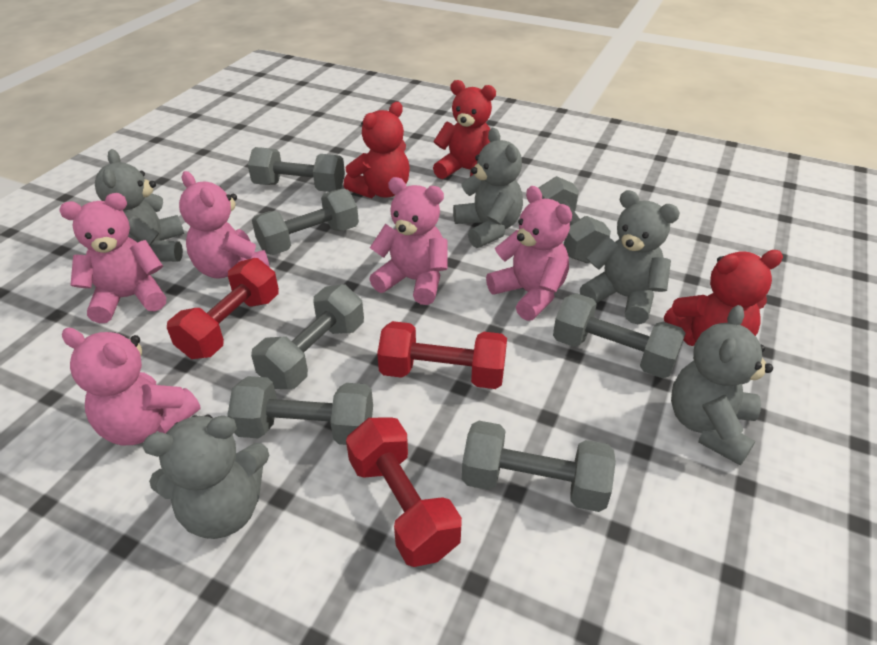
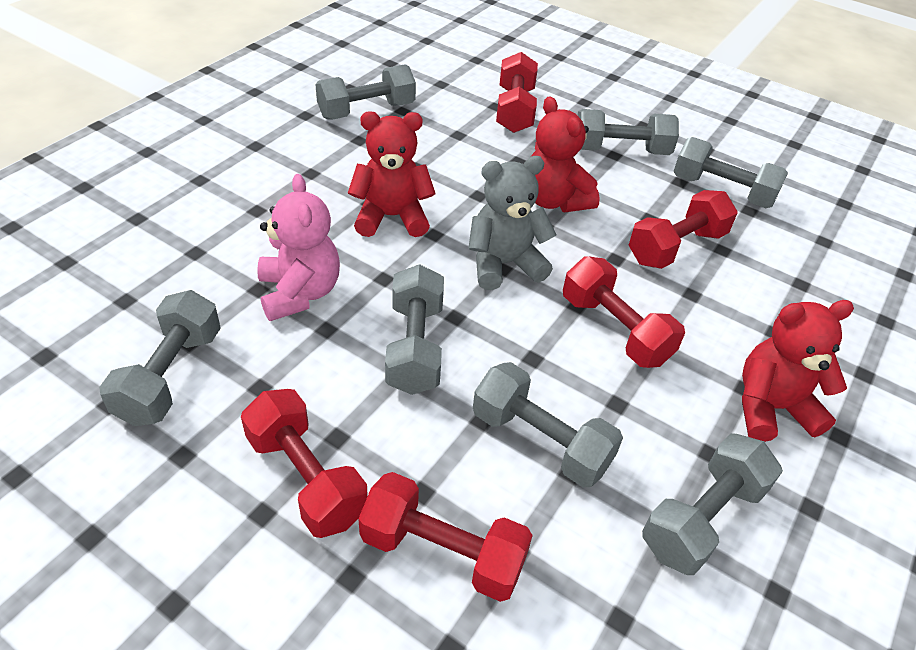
grey teddy bear: 5 -> 1
pink teddy bear: 5 -> 1
red dumbbell: 3 -> 5

